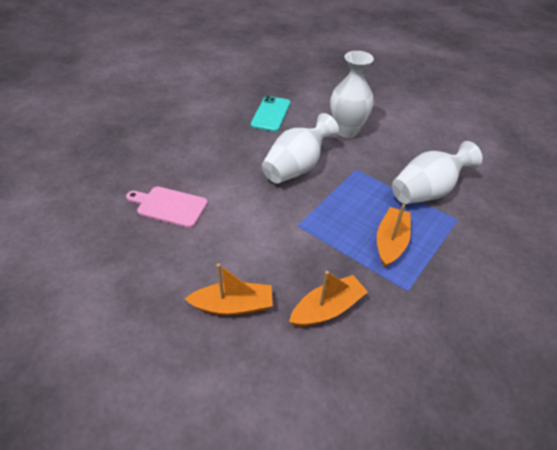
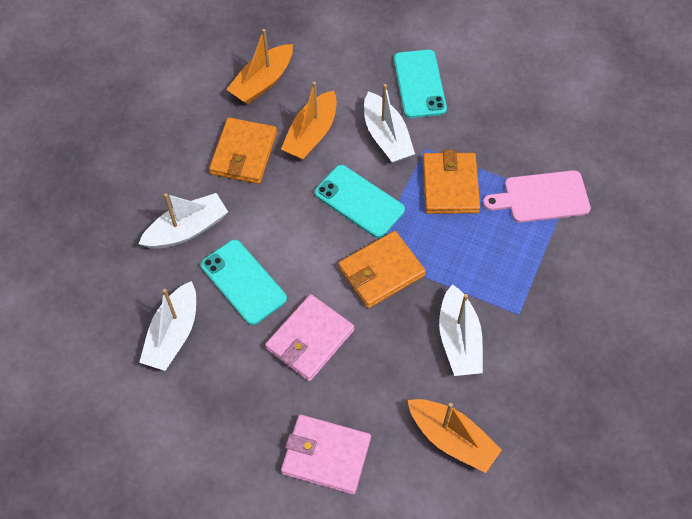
orange wallet: 0 -> 3
pink wallet: 0 -> 2
turquoise phone: 1 -> 3
white boat: 0 -> 4
white vase: 3 -> 0

